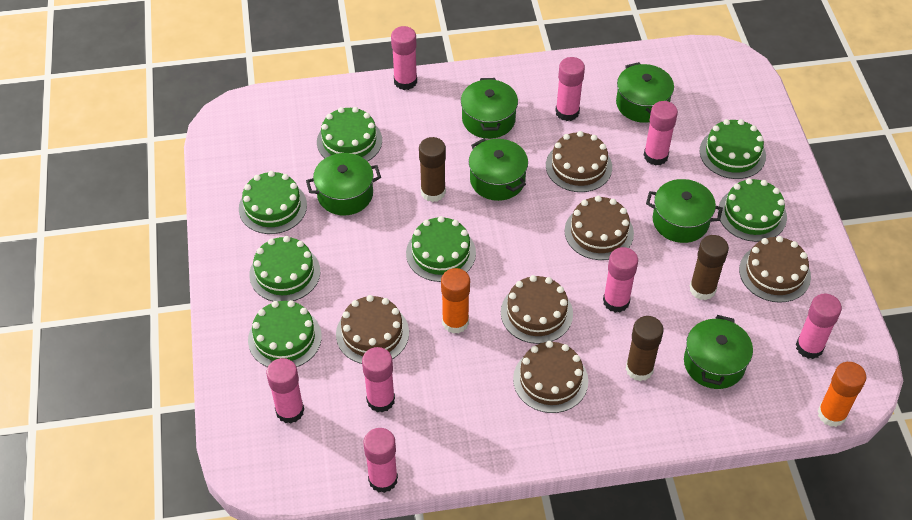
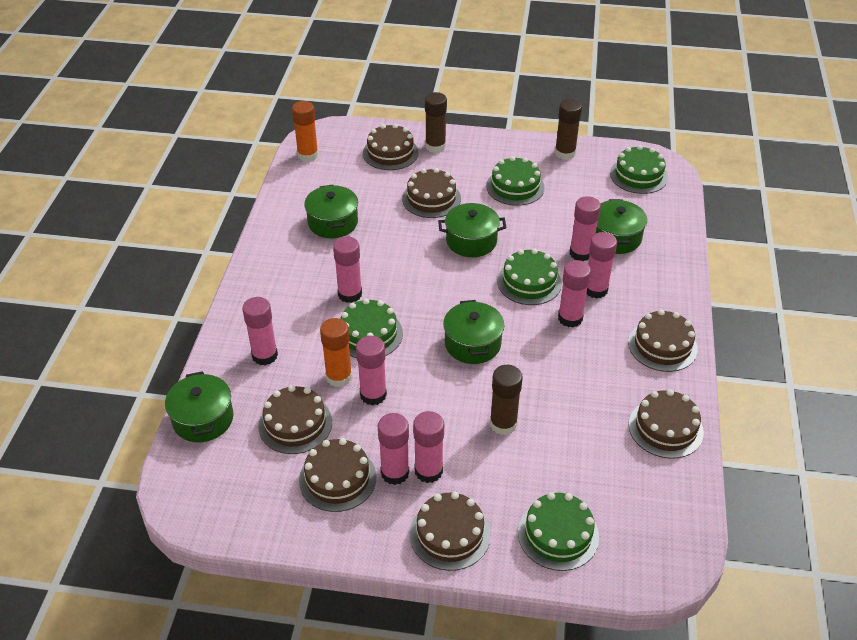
brown cake: 6 -> 7
green cake: 7 -> 5
green pot: 6 -> 5

